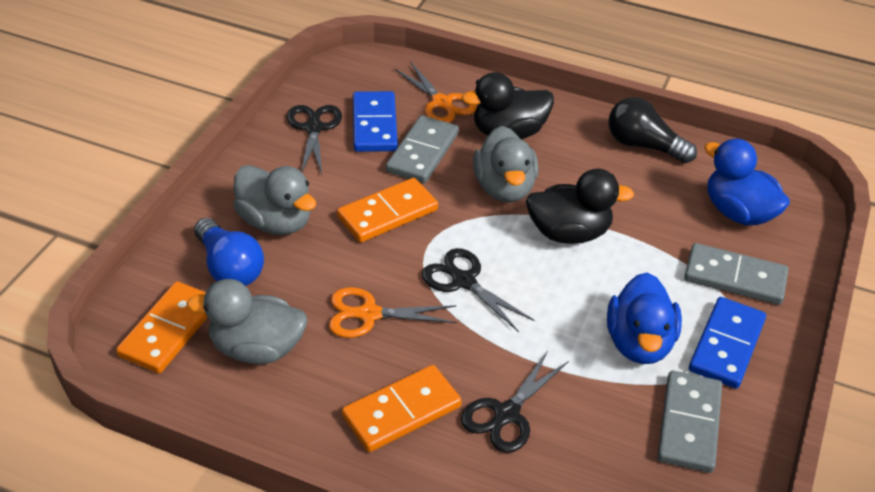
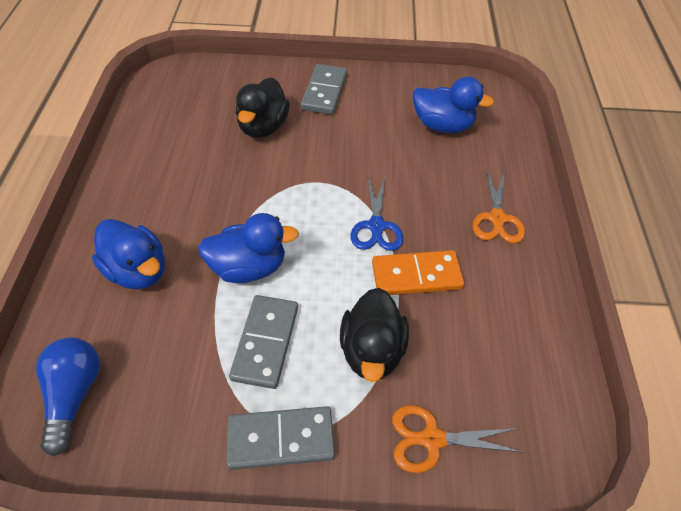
black light bulb: 1 -> 0
black scissors: 3 -> 0
blue domino: 2 -> 0
blue duck: 2 -> 3
blue scissors: 0 -> 1
grey duck: 3 -> 0
orange domino: 3 -> 1

